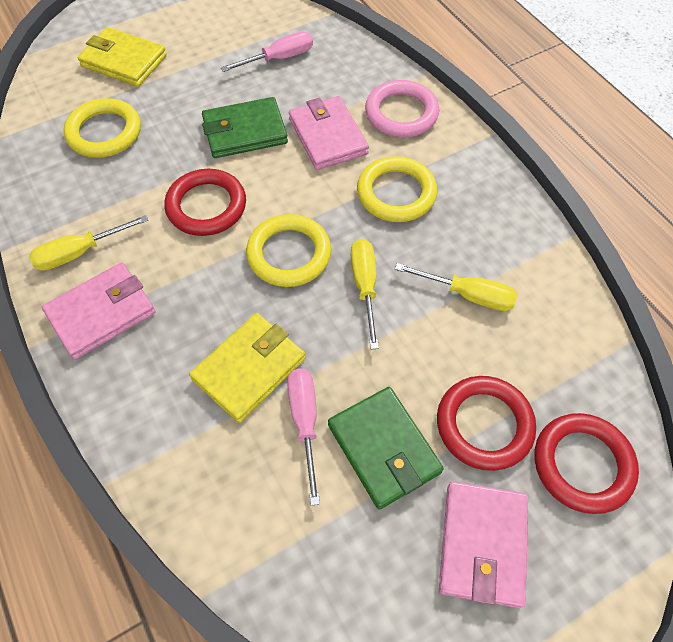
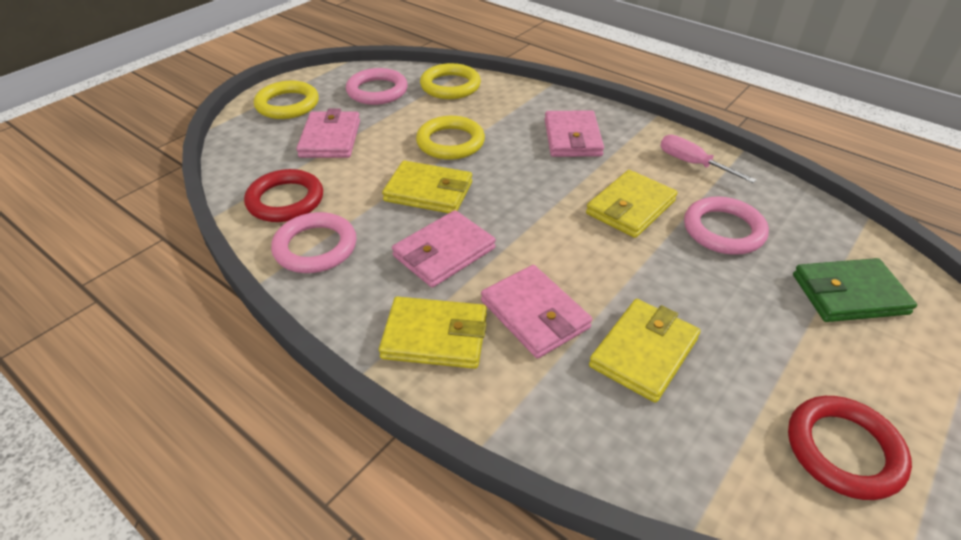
green wallet: 2 -> 1
pink ring: 1 -> 3
pink screwdriver: 2 -> 1
pink wallet: 3 -> 4
red ring: 3 -> 2
yellow screwdriver: 3 -> 0
yellow wallet: 2 -> 4

